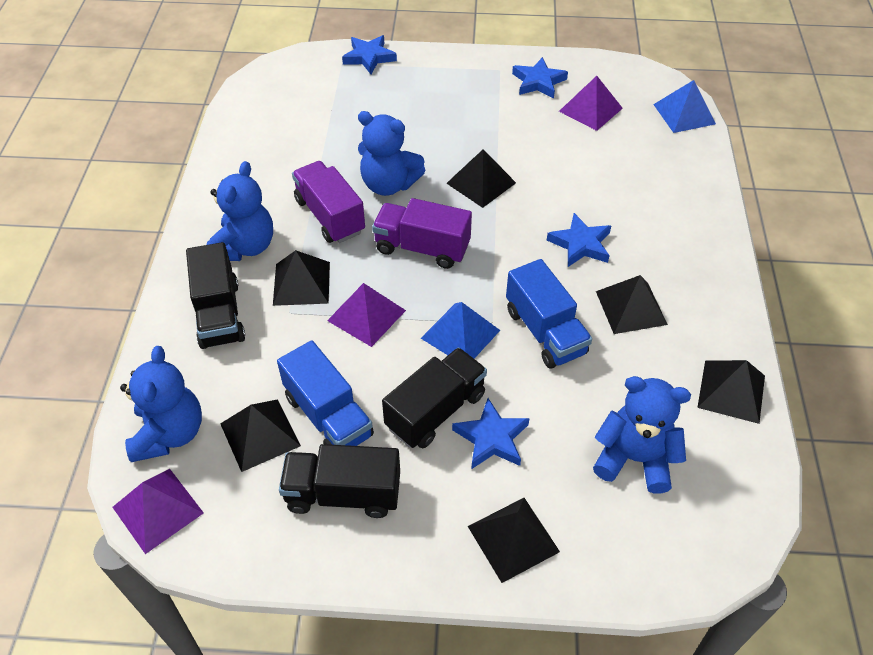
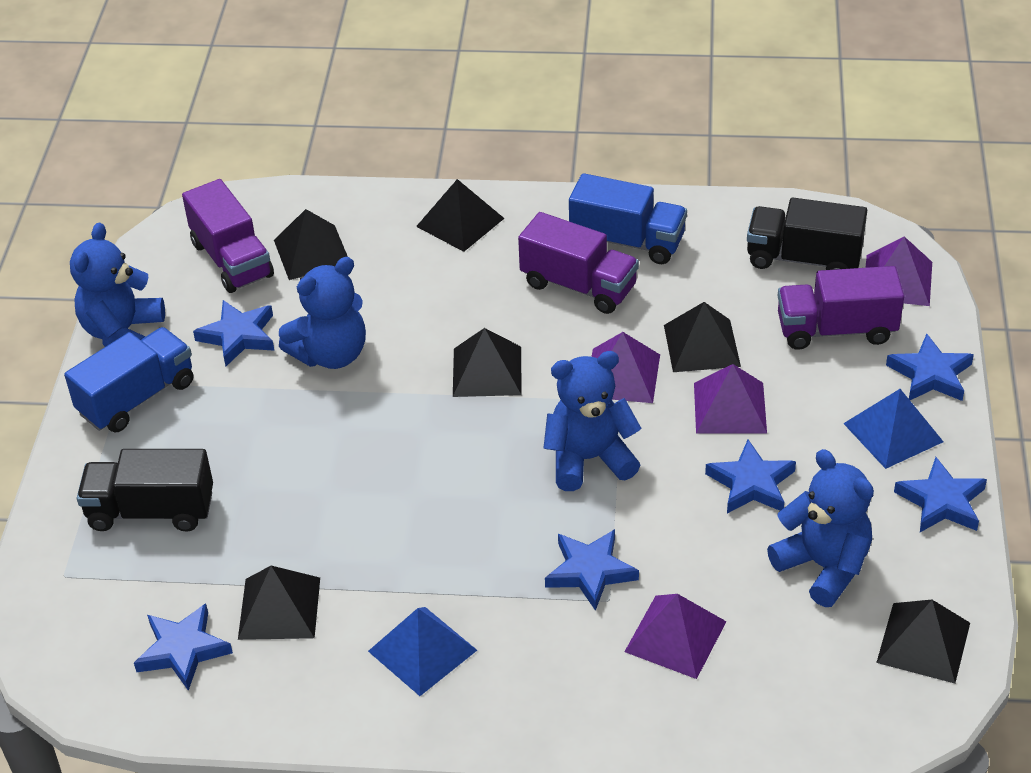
black truck: 3 -> 2
blue star: 4 -> 6
purple pyramid: 3 -> 4
purple truck: 2 -> 3

